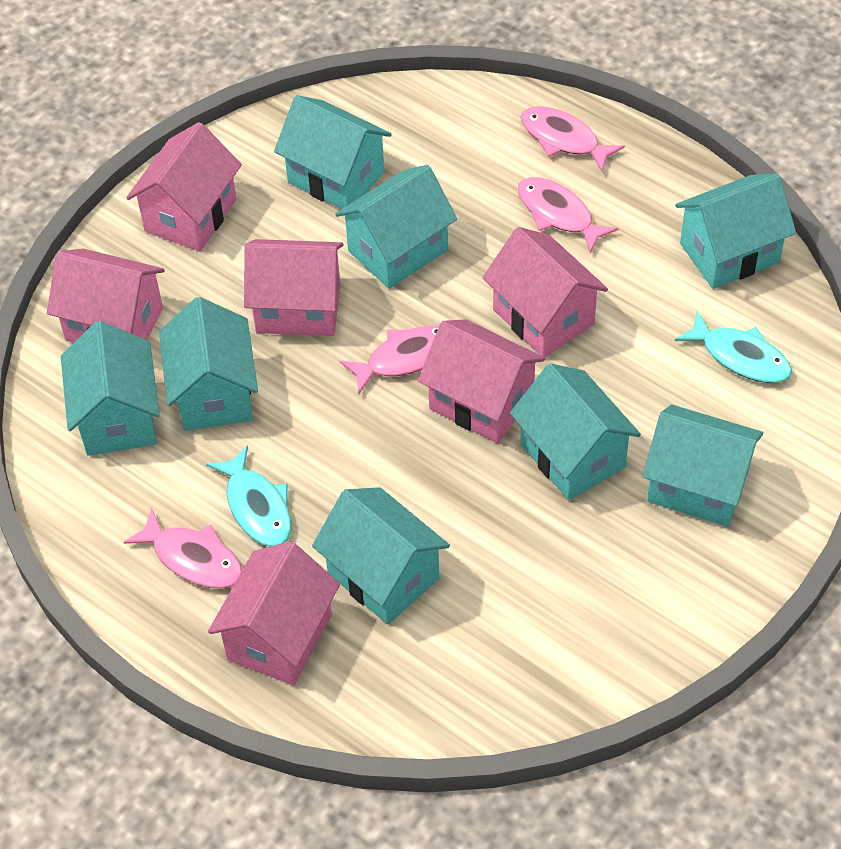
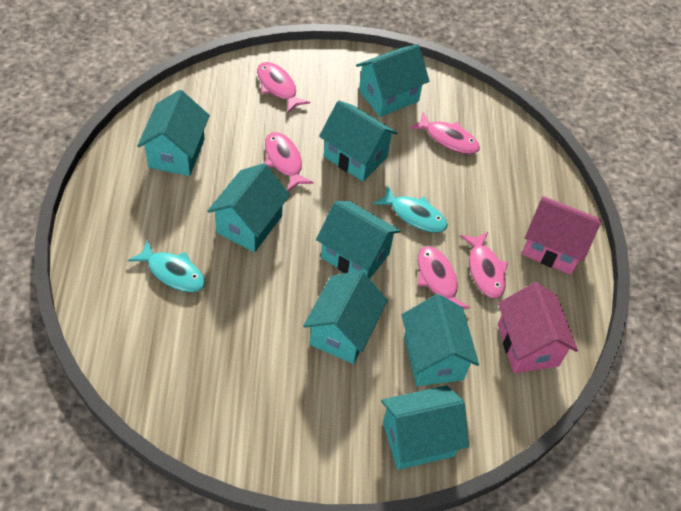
pink fish: 4 -> 5
pink house: 6 -> 2

